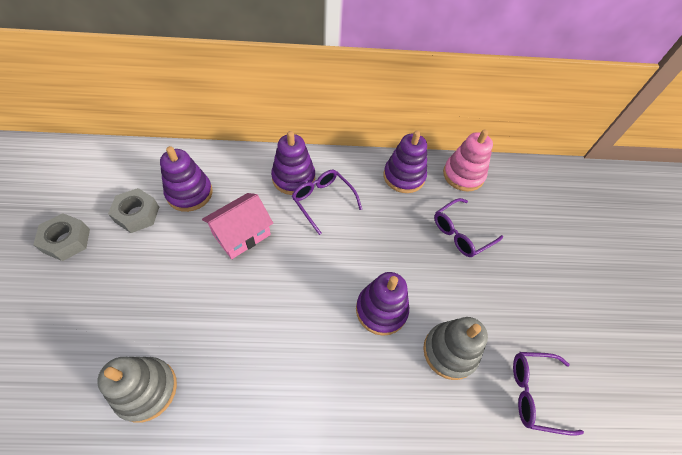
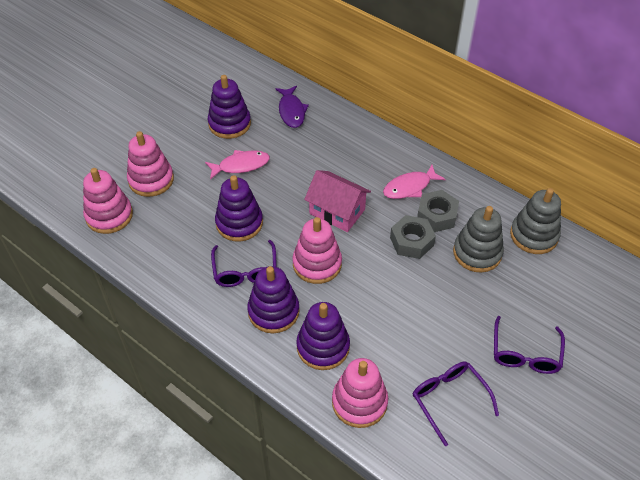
pink fish: 0 -> 2
pink stacking toy: 1 -> 4
purple fish: 0 -> 1

